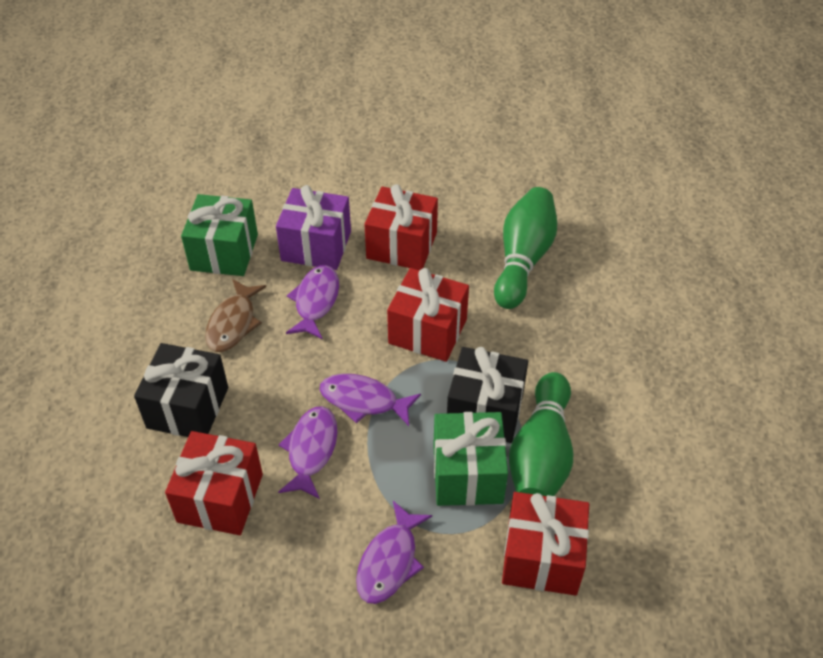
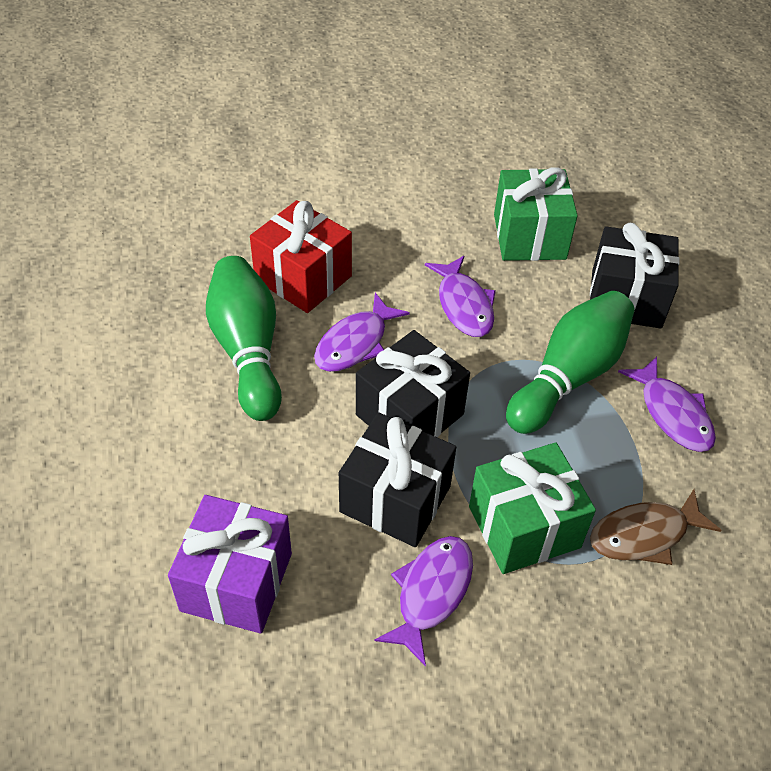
black gift: 2 -> 3
red gift: 4 -> 1

